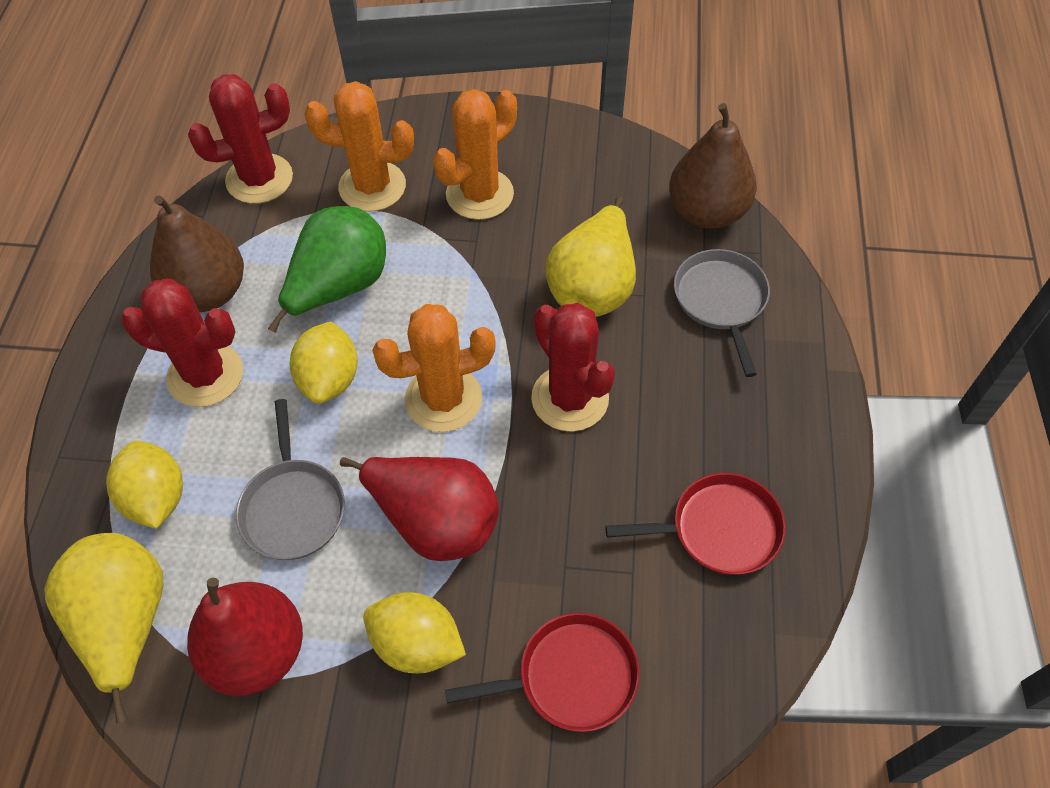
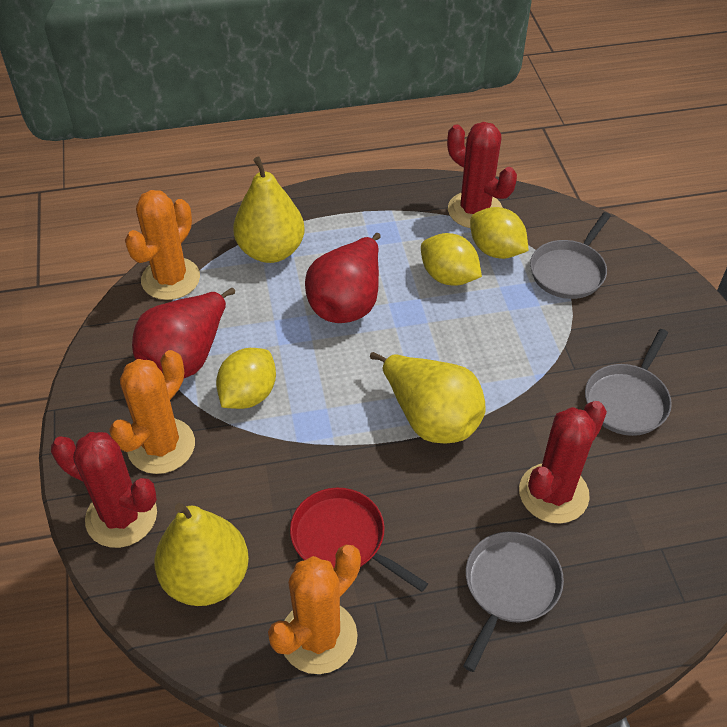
brown pear: 2 -> 0
green pear: 1 -> 0
grey pan: 2 -> 3
red pan: 2 -> 1
yellow pear: 2 -> 3

